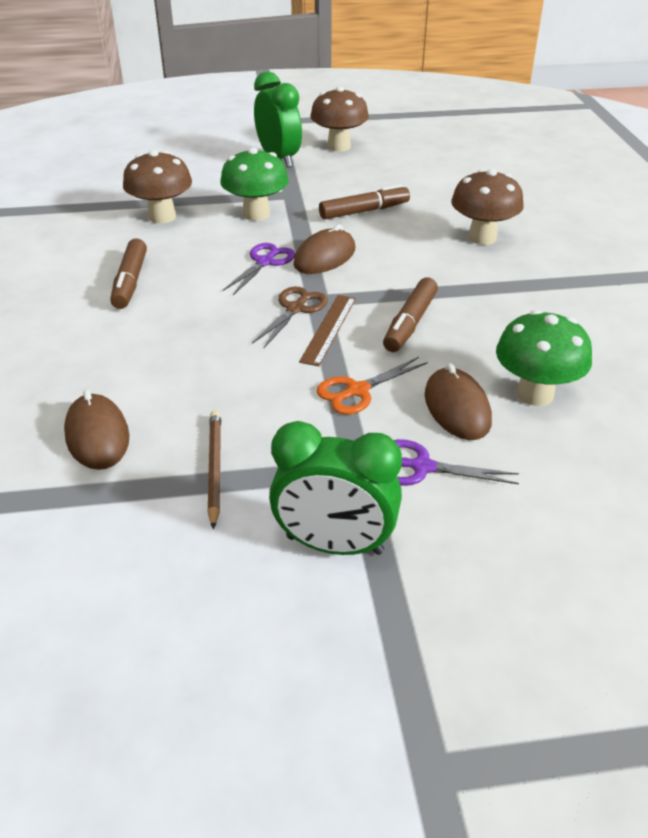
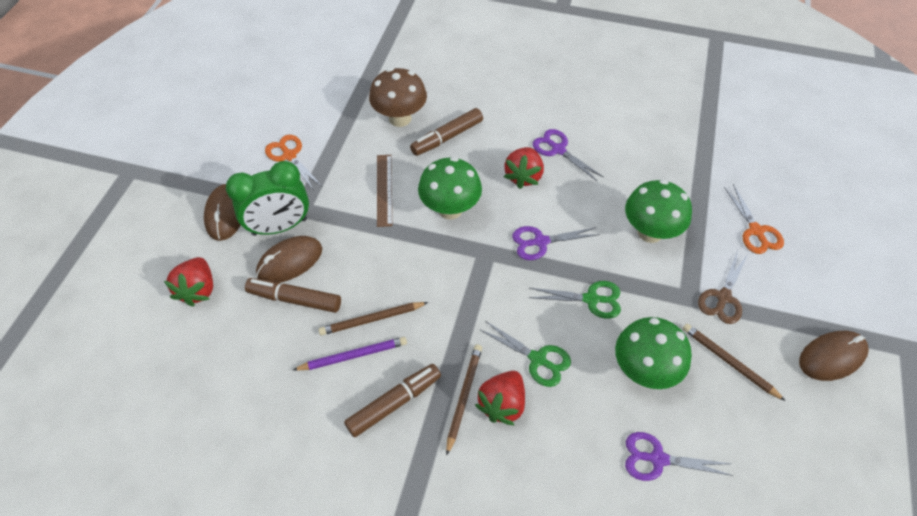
brown mushroom: 3 -> 1
brown pencil: 1 -> 3
green clock: 2 -> 1
green mushroom: 2 -> 3
green scissors: 0 -> 2
orange scissors: 1 -> 2
purple pencil: 0 -> 1
purple scissors: 2 -> 3
red strawberry: 0 -> 3

